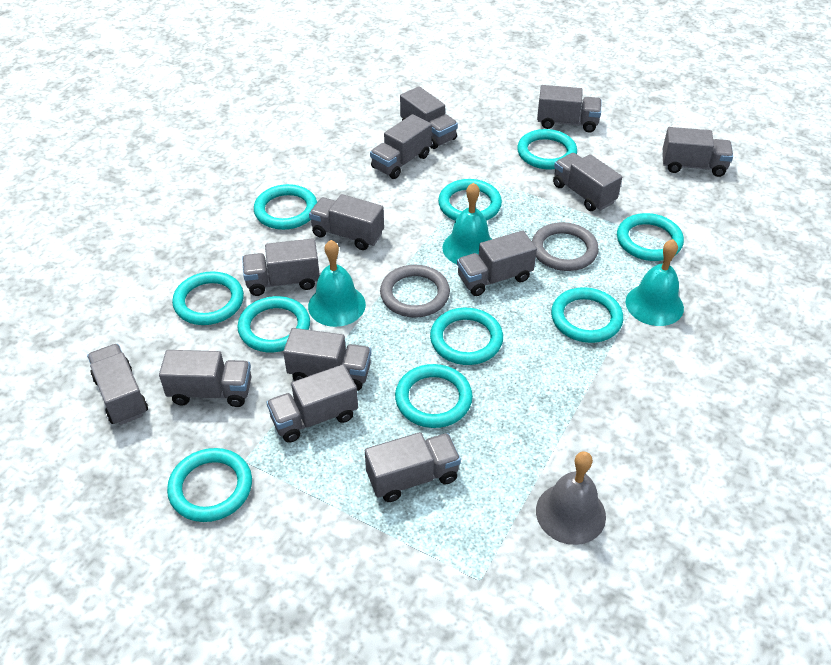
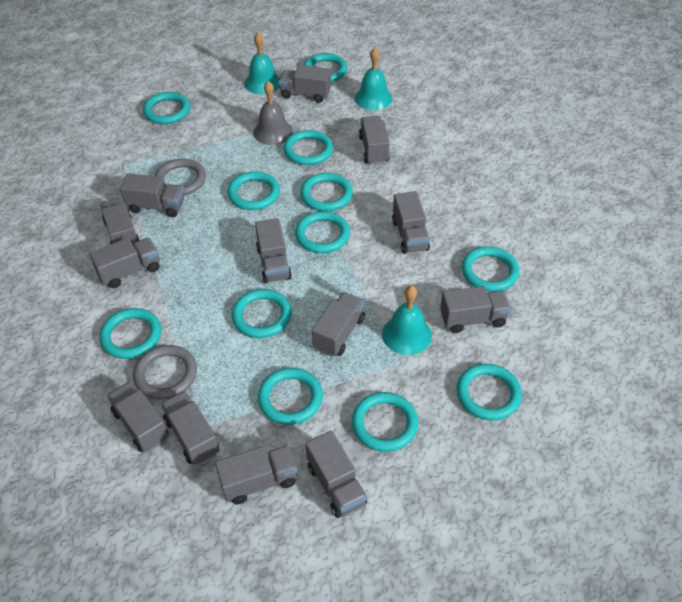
turquoise ring: 10 -> 12

